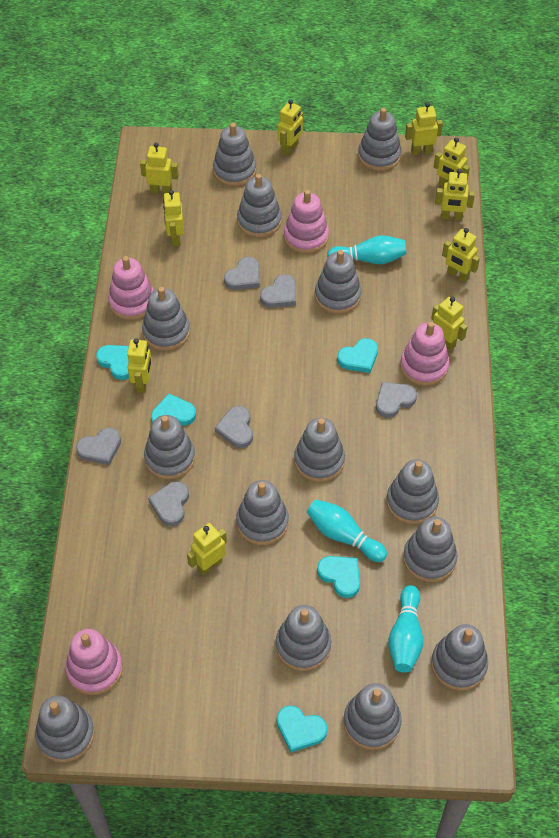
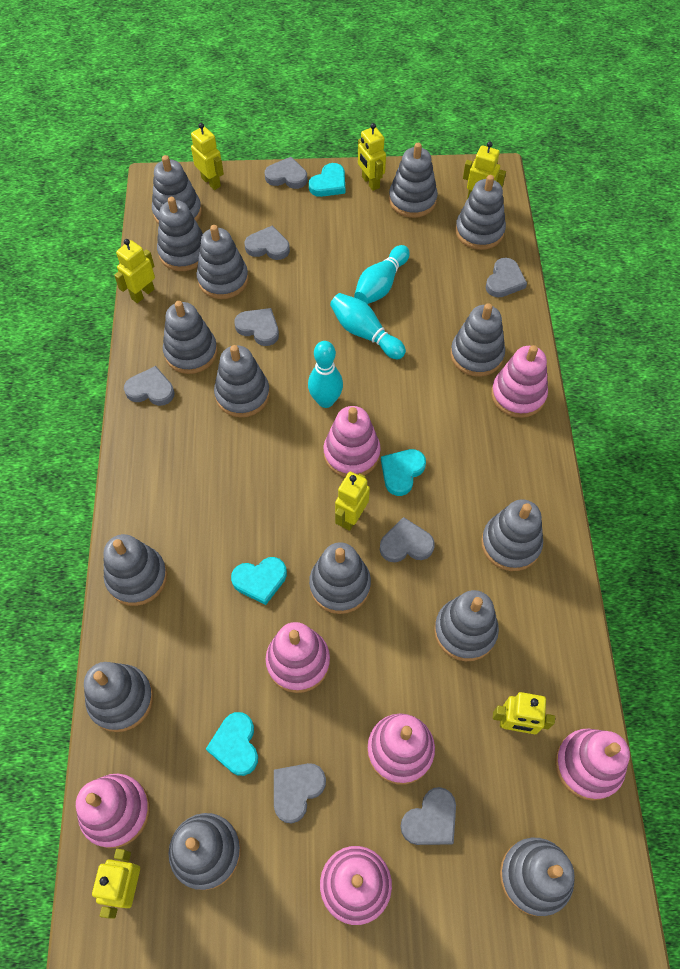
grey heart: 6 -> 8
grey stacking toy: 14 -> 15
pink stacking toy: 4 -> 7
turquoise heart: 5 -> 4
yellow robot: 10 -> 7

